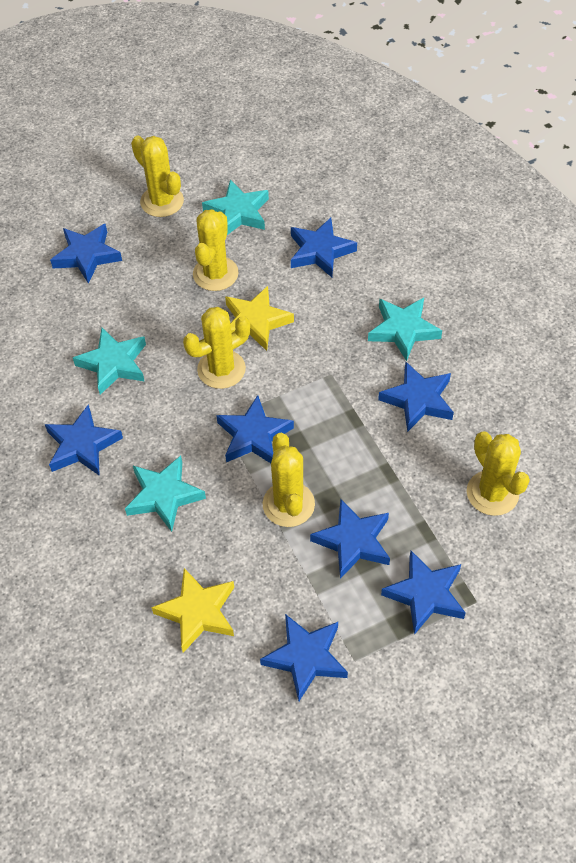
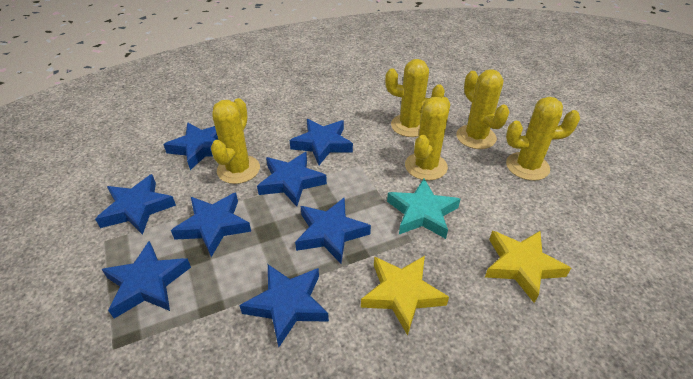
turquoise star: 4 -> 1

